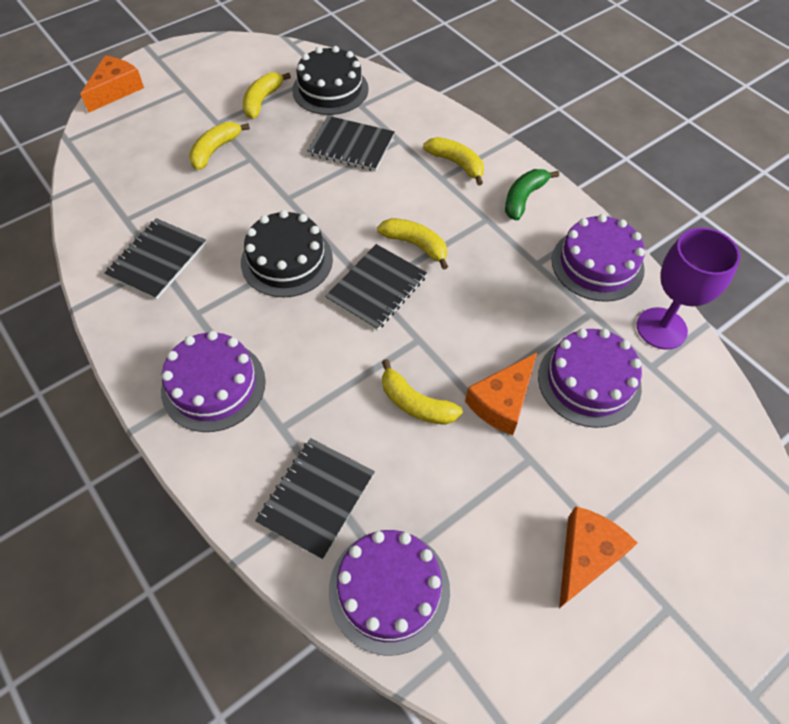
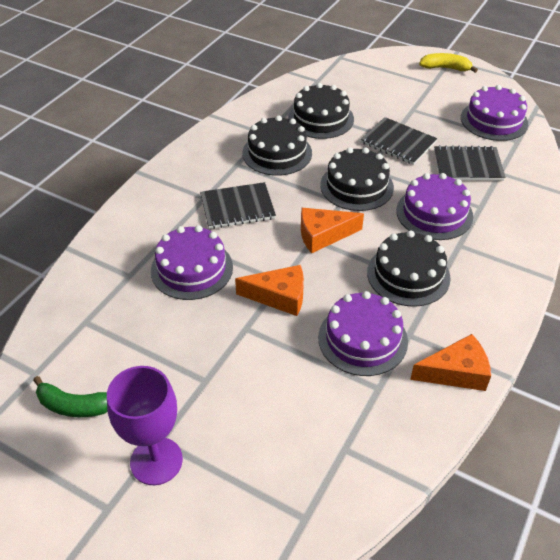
black cake: 2 -> 4
black notebook: 4 -> 3
yellow banana: 5 -> 1

